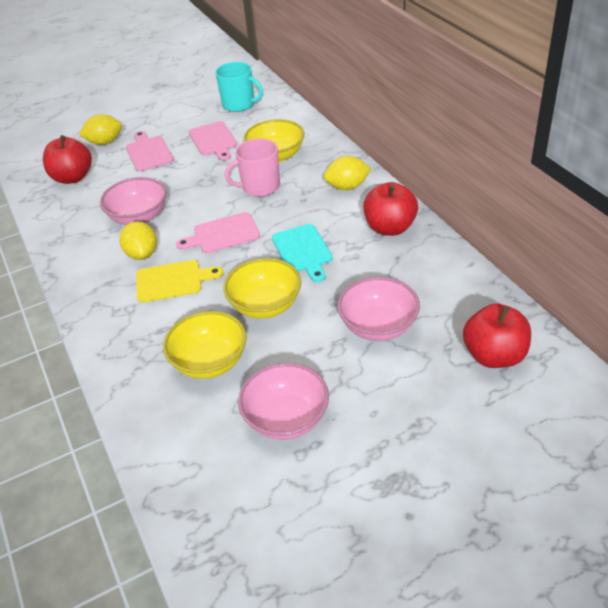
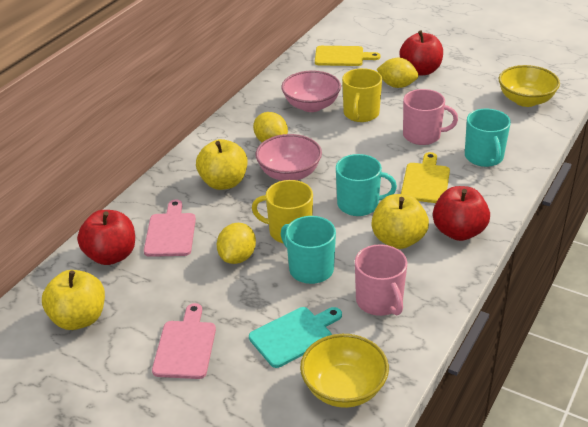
pink bowl: 3 -> 2
pink cutting board: 3 -> 2
pink mug: 1 -> 2
turquoise mug: 1 -> 3
yellow apple: 0 -> 3
yellow bowl: 3 -> 2
yellow cutting board: 1 -> 2
yellow mug: 0 -> 2

